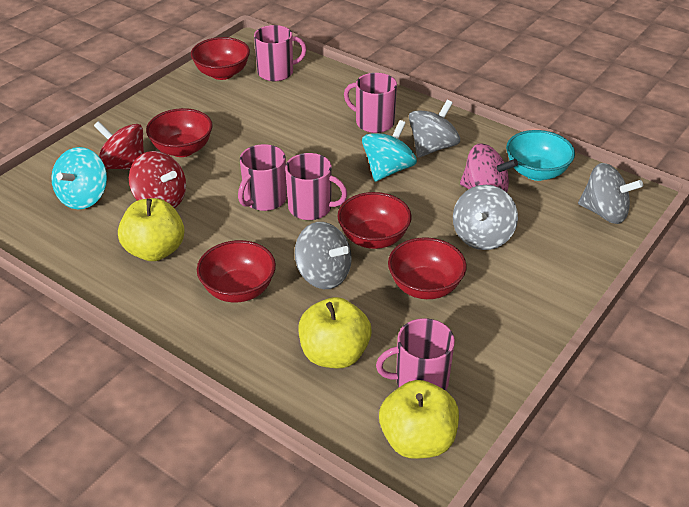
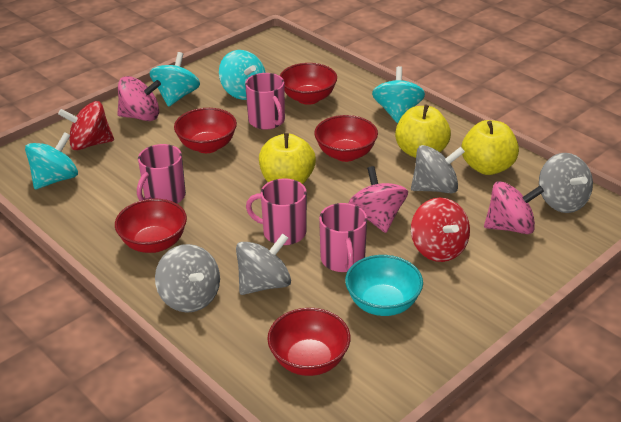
pink mug: 5 -> 4
pink spinning top: 1 -> 3
turquoise spinning top: 2 -> 4

